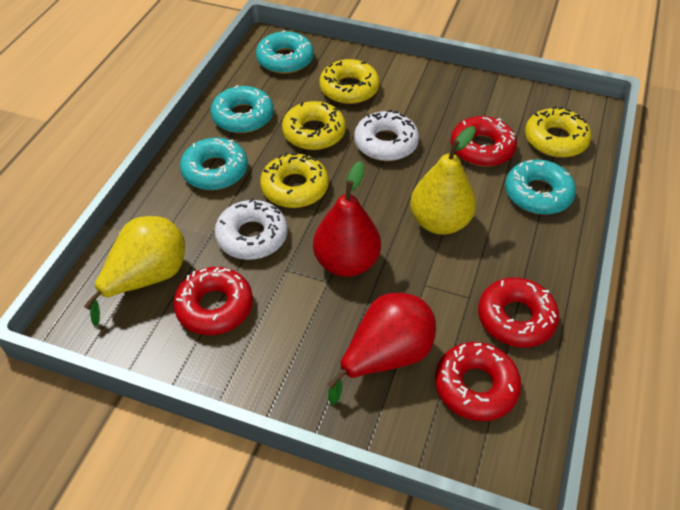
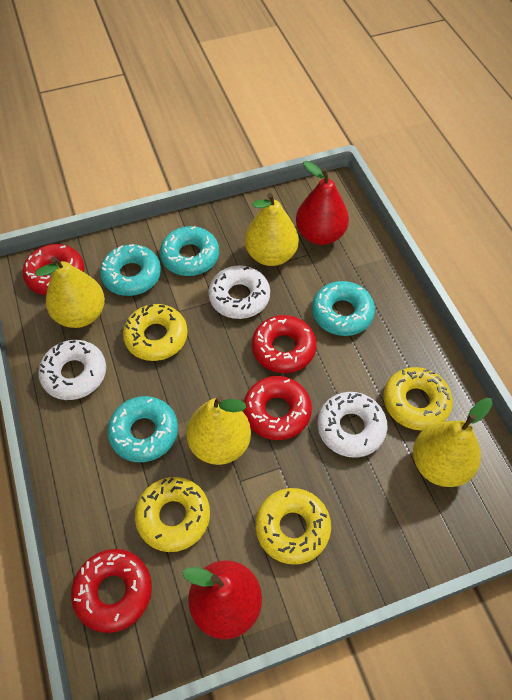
white donut: 2 -> 3
yellow pear: 2 -> 4

